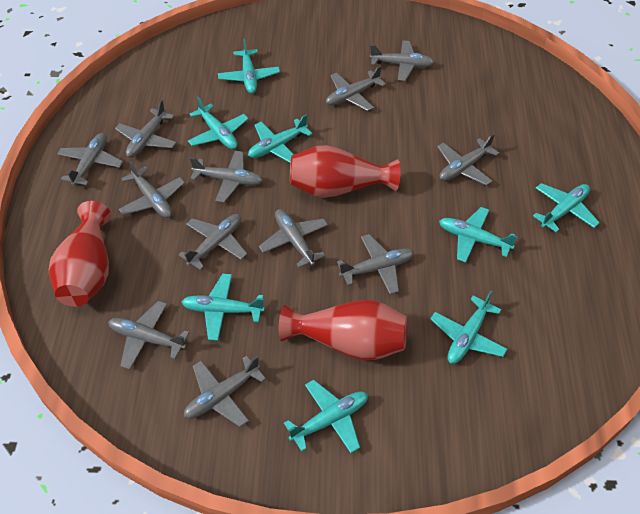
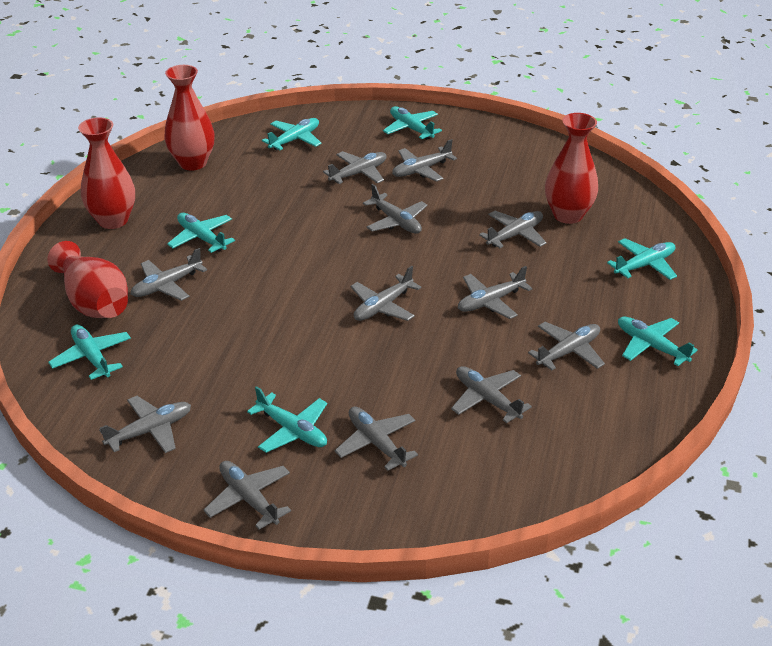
red vase: 3 -> 4
turquoise plane: 8 -> 7

